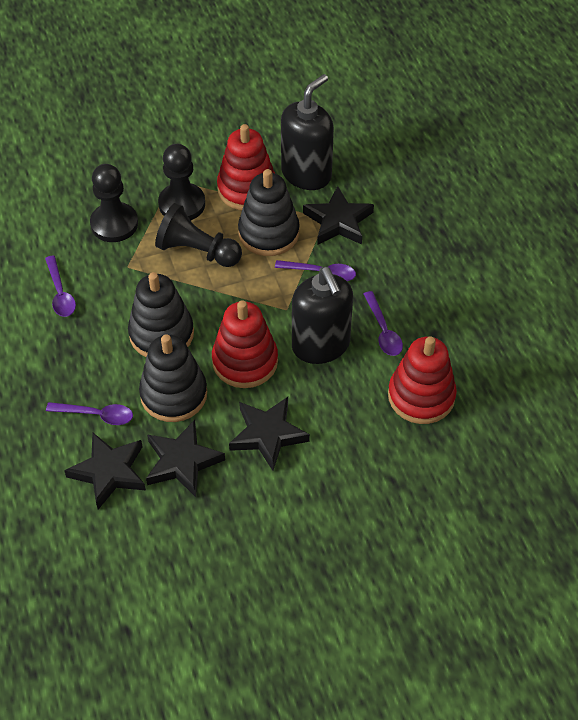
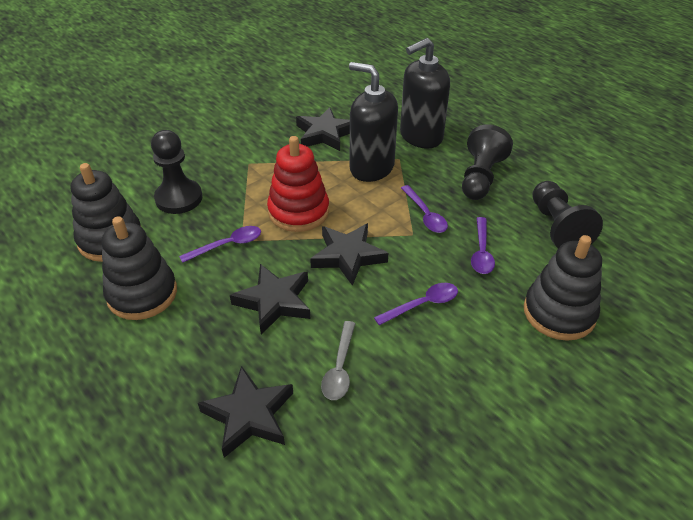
grey spoon: 0 -> 1
red stacking toy: 3 -> 1

